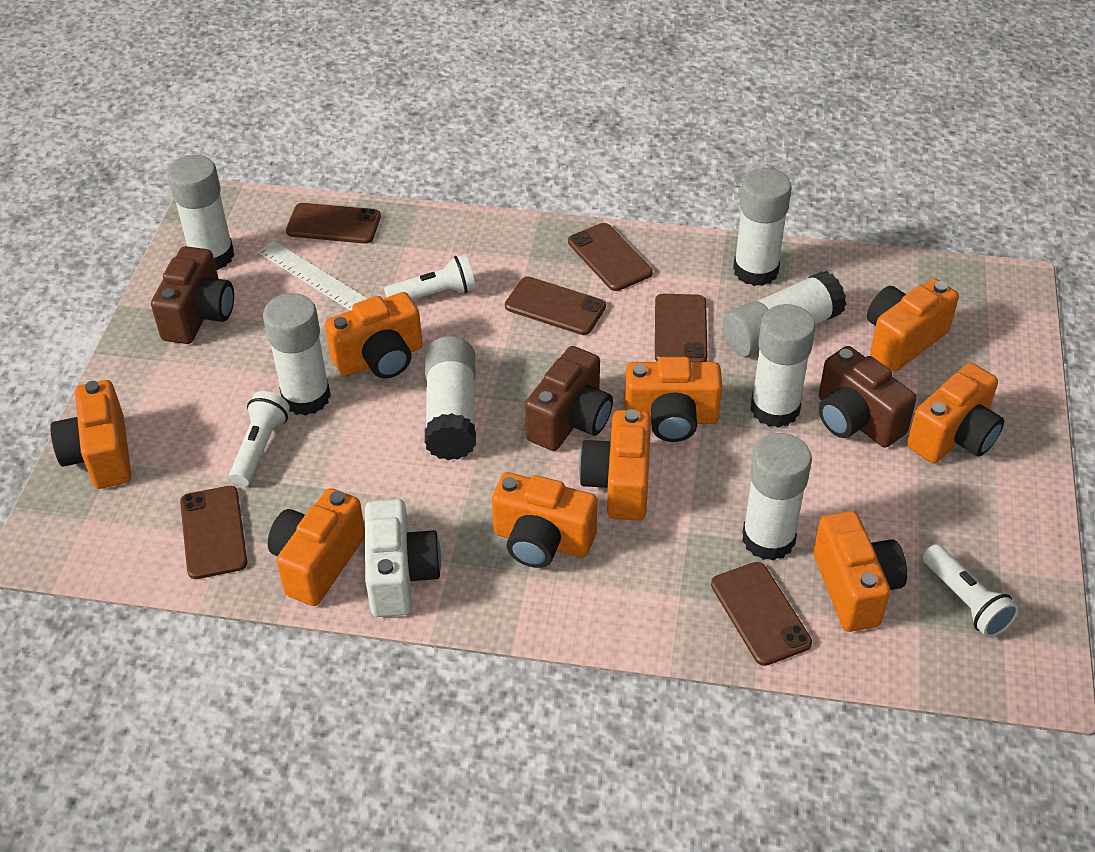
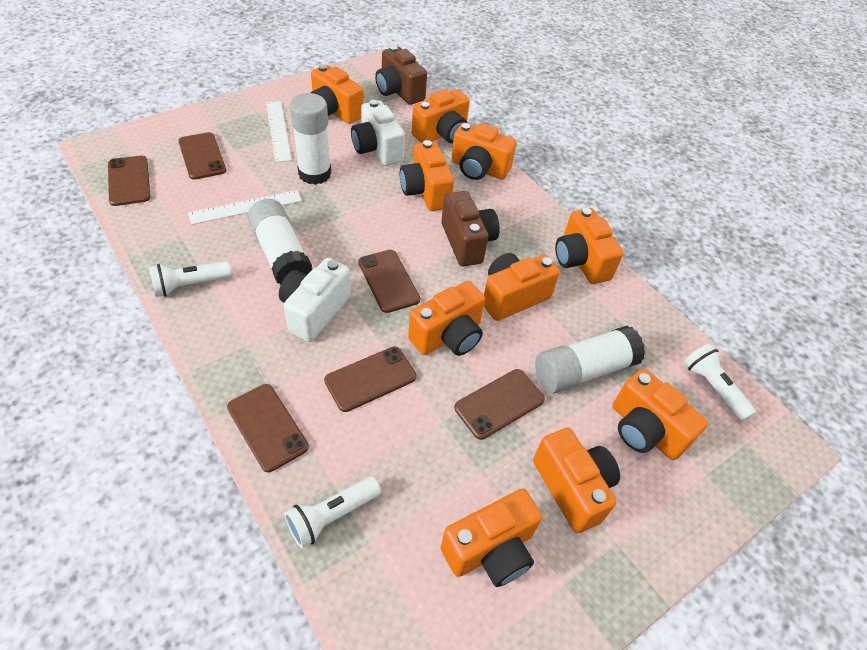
brown camera: 3 -> 2
orange camera: 9 -> 10
white camera: 1 -> 2
white glue stick: 7 -> 3
white ruler: 1 -> 2

